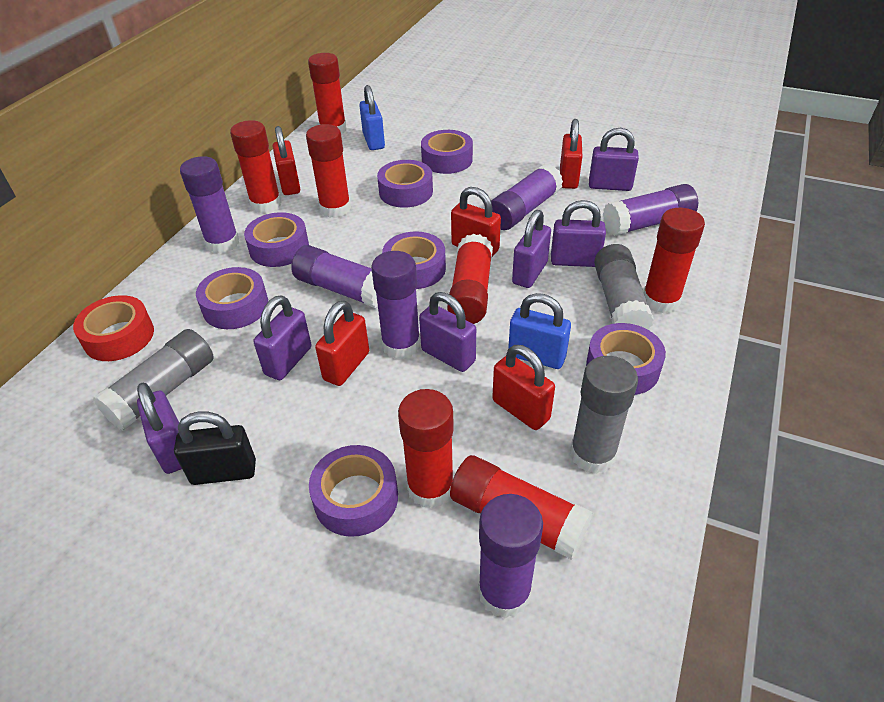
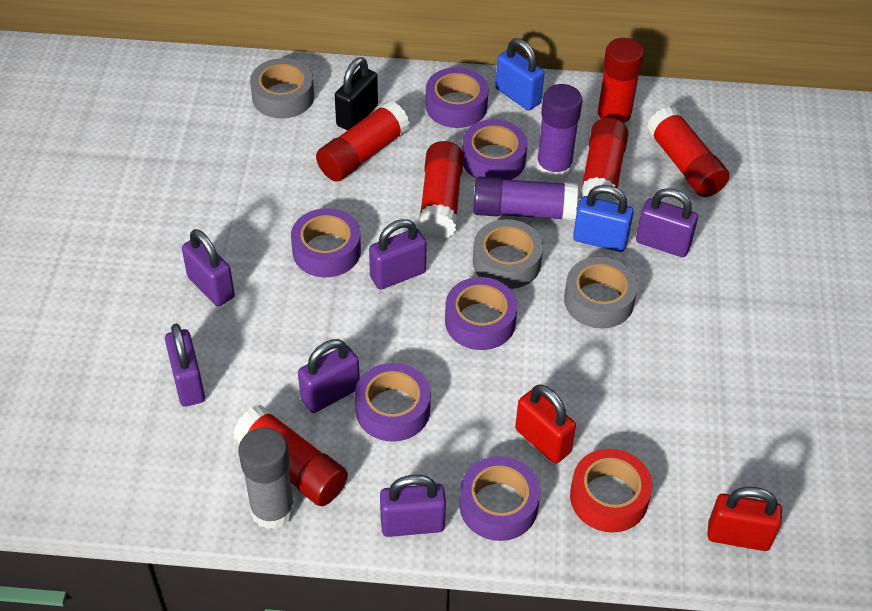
grey glue stick: 3 -> 1
grey tape: 0 -> 3
purple glue stick: 6 -> 2
purple tape: 7 -> 6
red glue stick: 7 -> 6
red padlock: 5 -> 2

